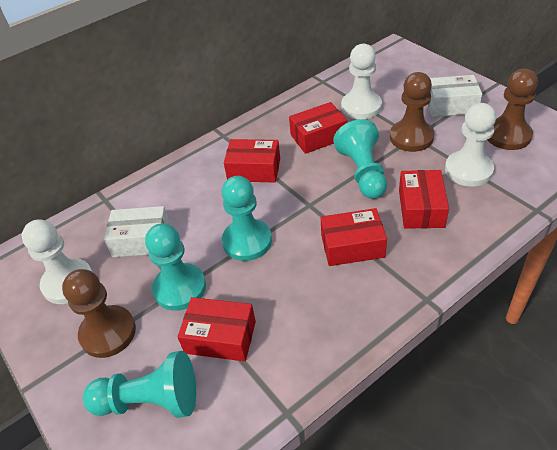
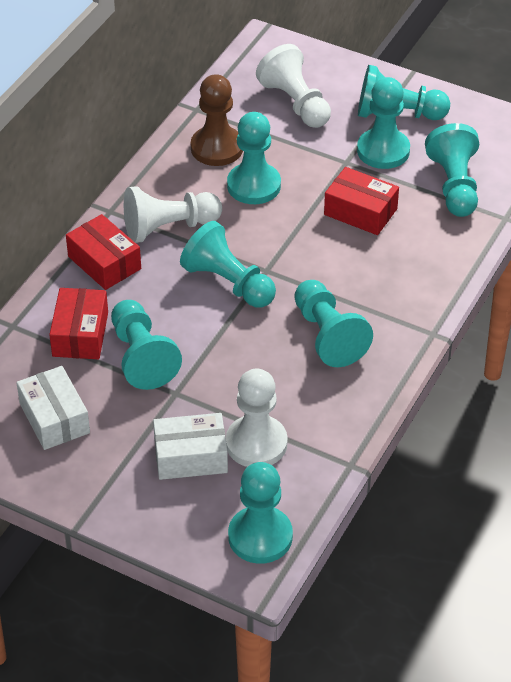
brown pawn: 3 -> 1
red box: 5 -> 3
turquoise pawn: 4 -> 8

